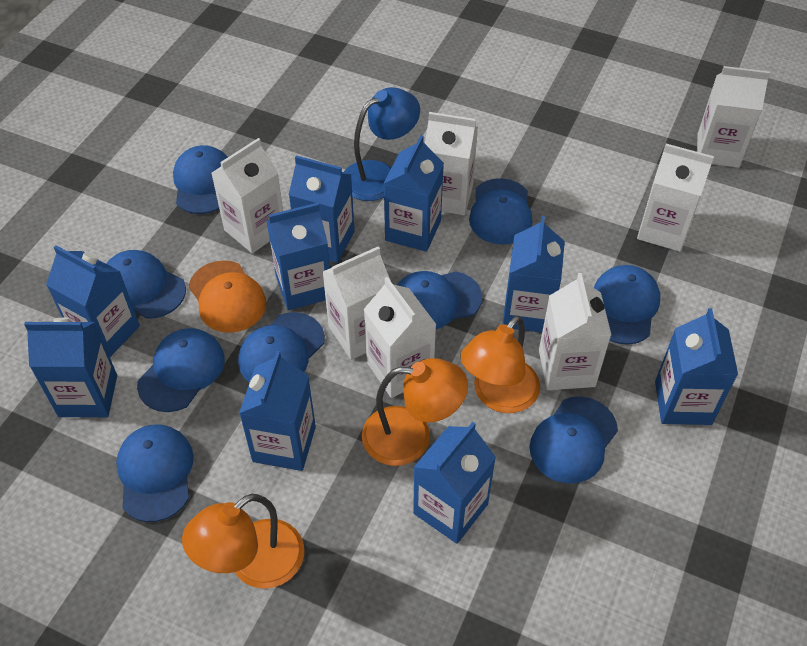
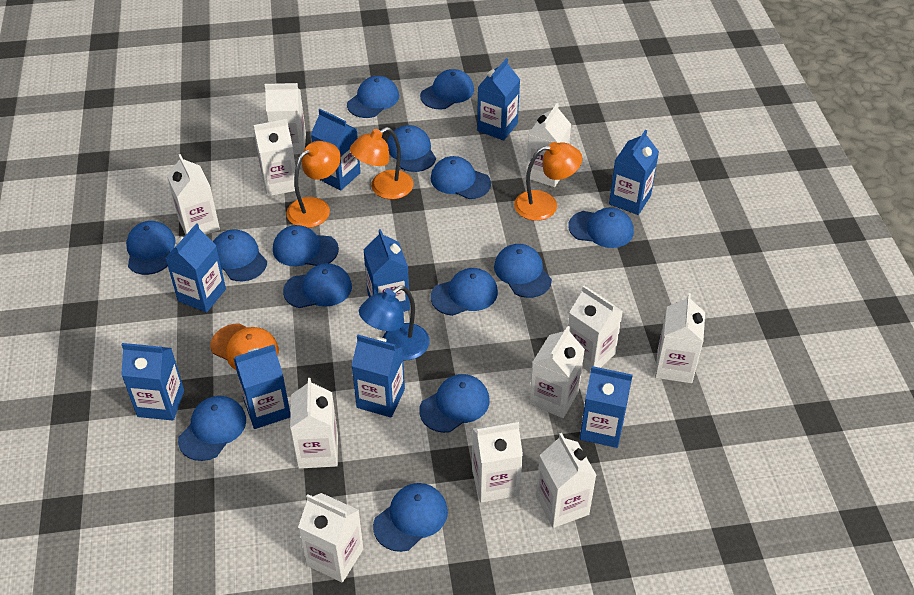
blue cap: 9 -> 14
white carton: 7 -> 11

